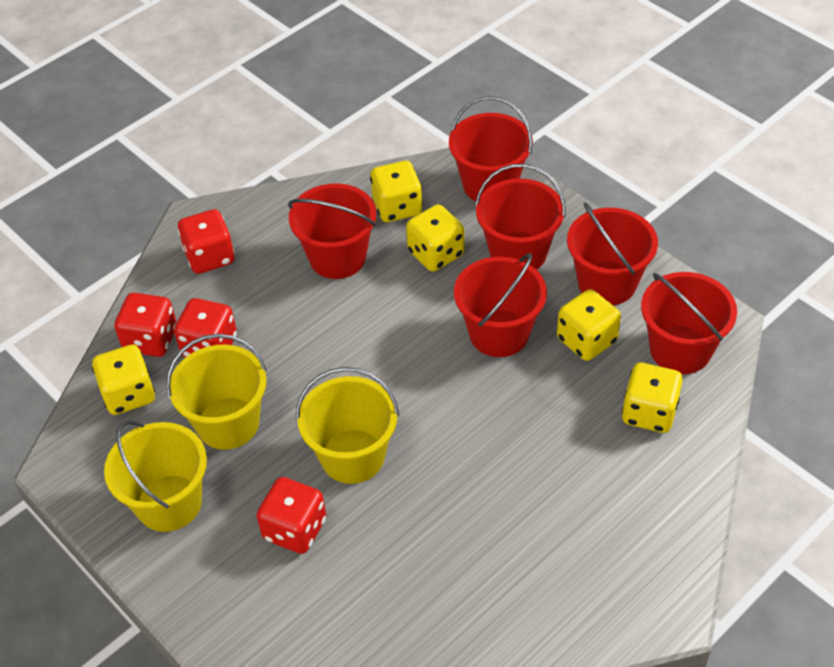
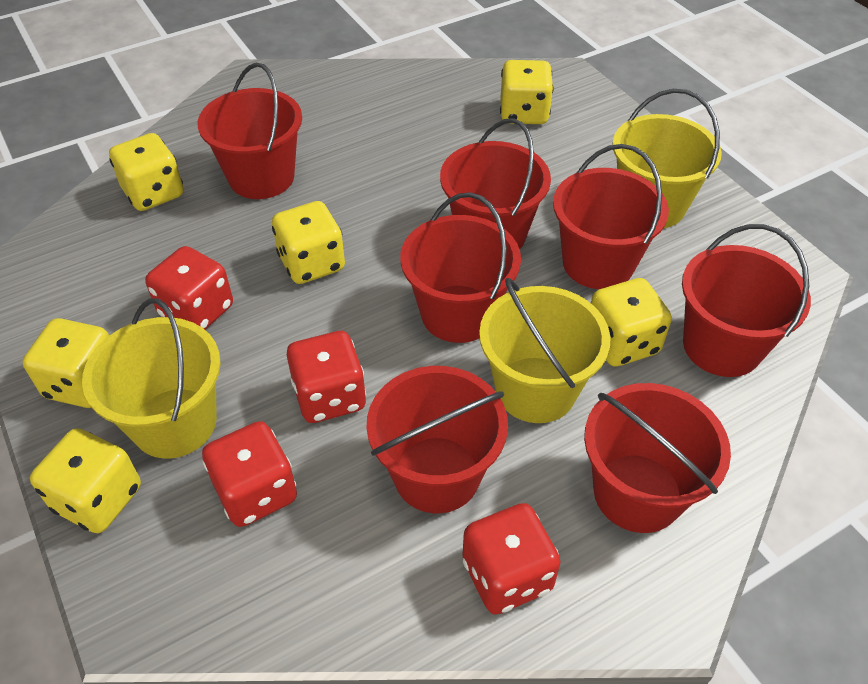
red bucket: 6 -> 7
yellow dice: 5 -> 6

